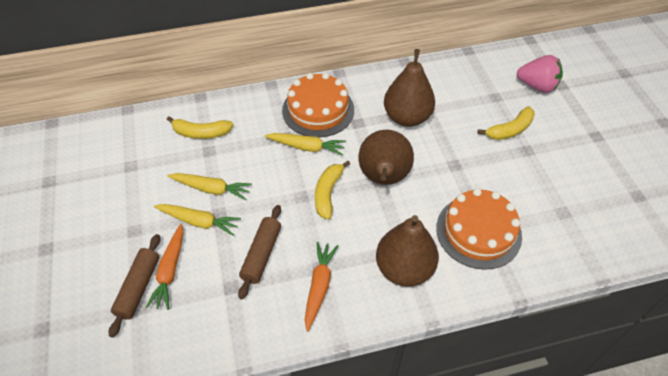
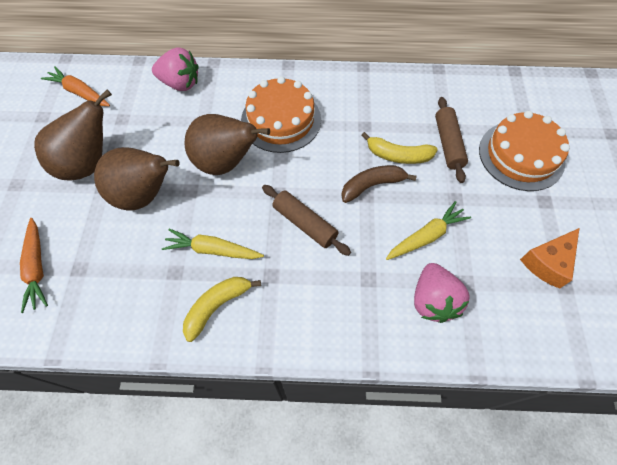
brown banana: 0 -> 1
orange cheese: 0 -> 1
pink strawberry: 1 -> 2
yellow banana: 3 -> 2
yellow carrot: 3 -> 2

